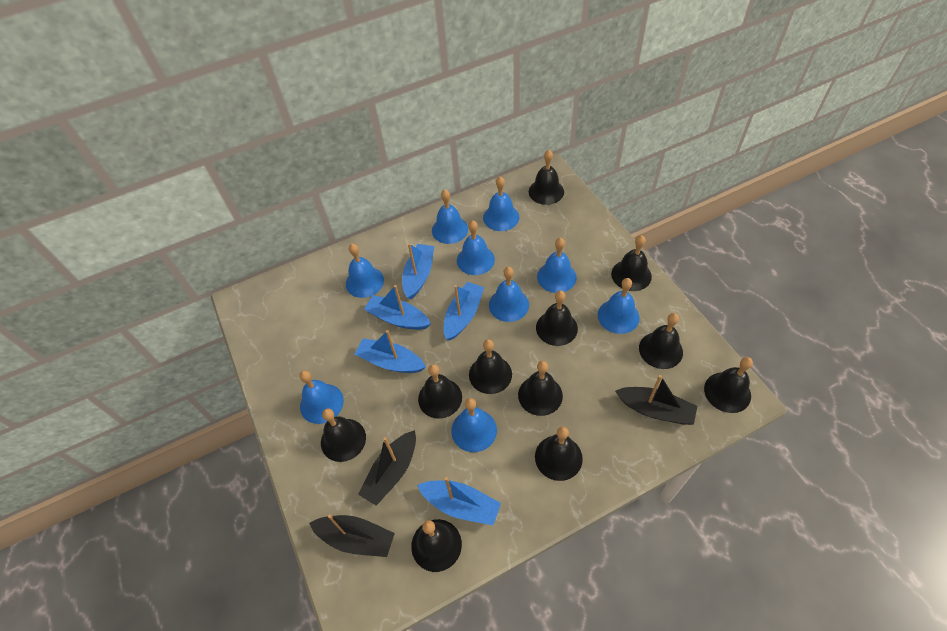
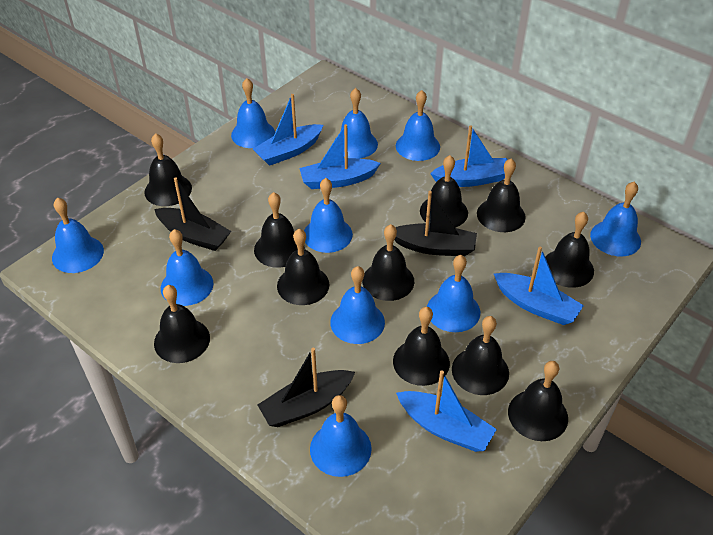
blue bell: 9 -> 10

